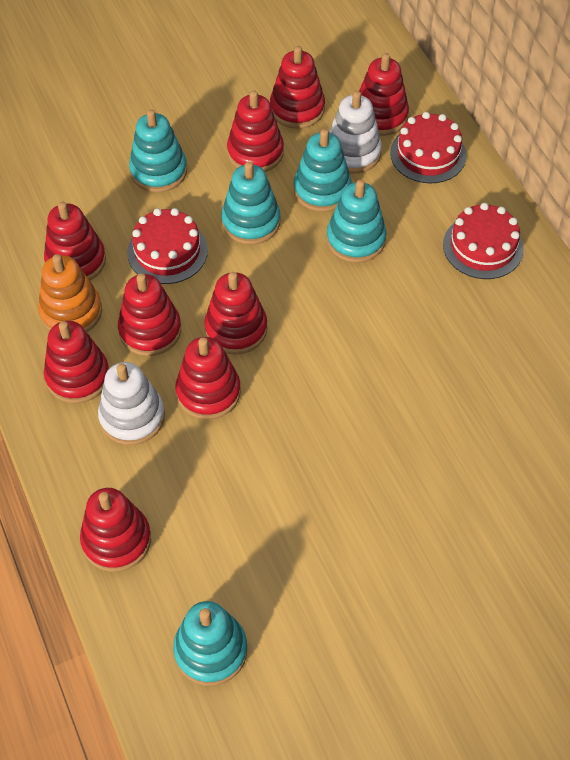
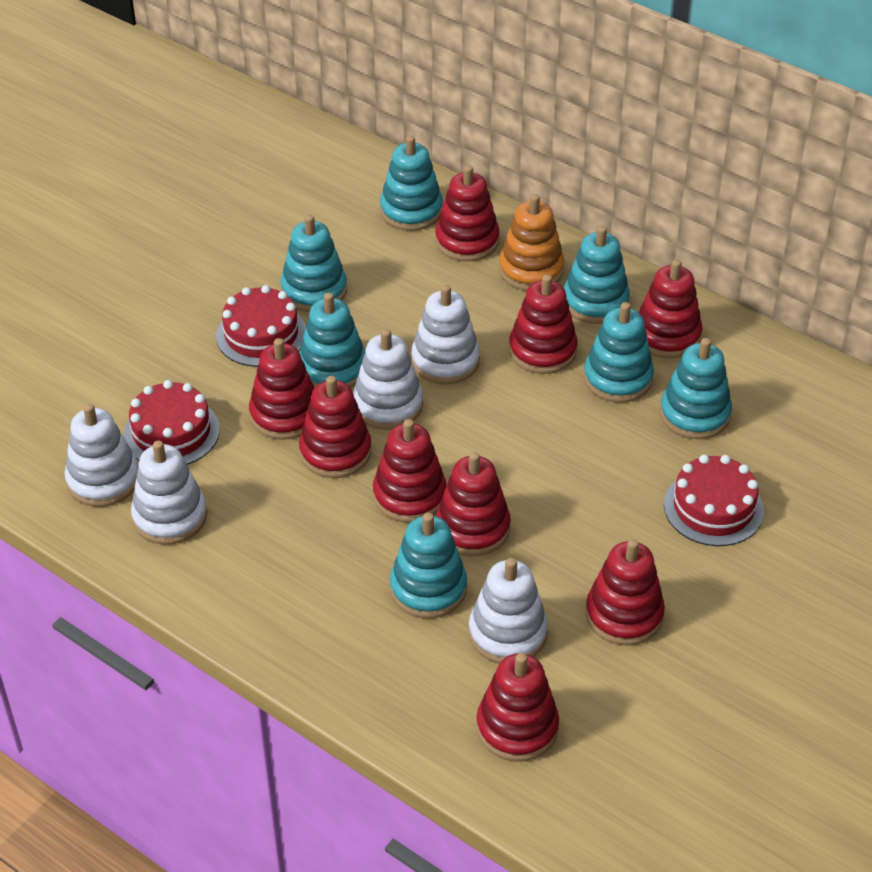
turquoise stacking toy: 5 -> 7
white stacking toy: 2 -> 5

